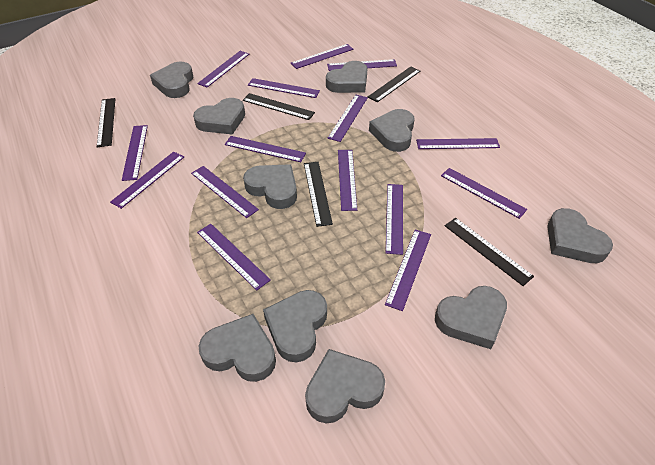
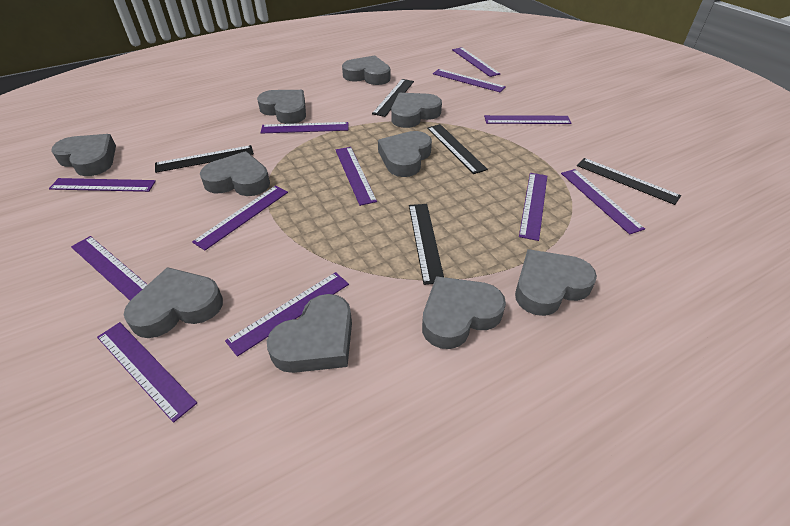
purple ruler: 15 -> 12

